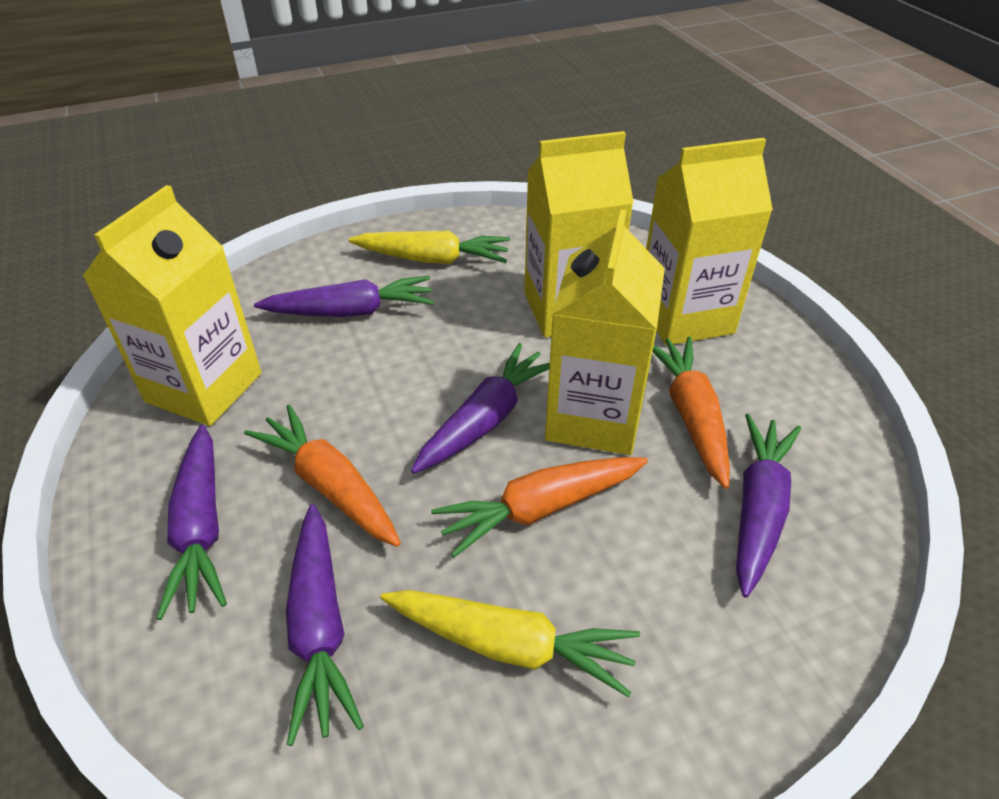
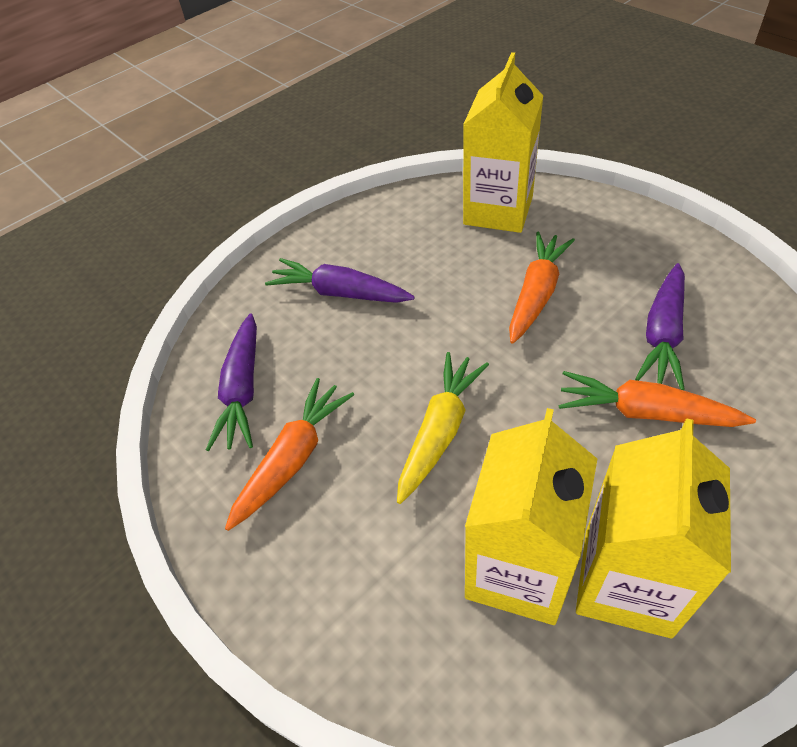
purple carrot: 5 -> 3
yellow carrot: 2 -> 1
yellow carton: 4 -> 3

